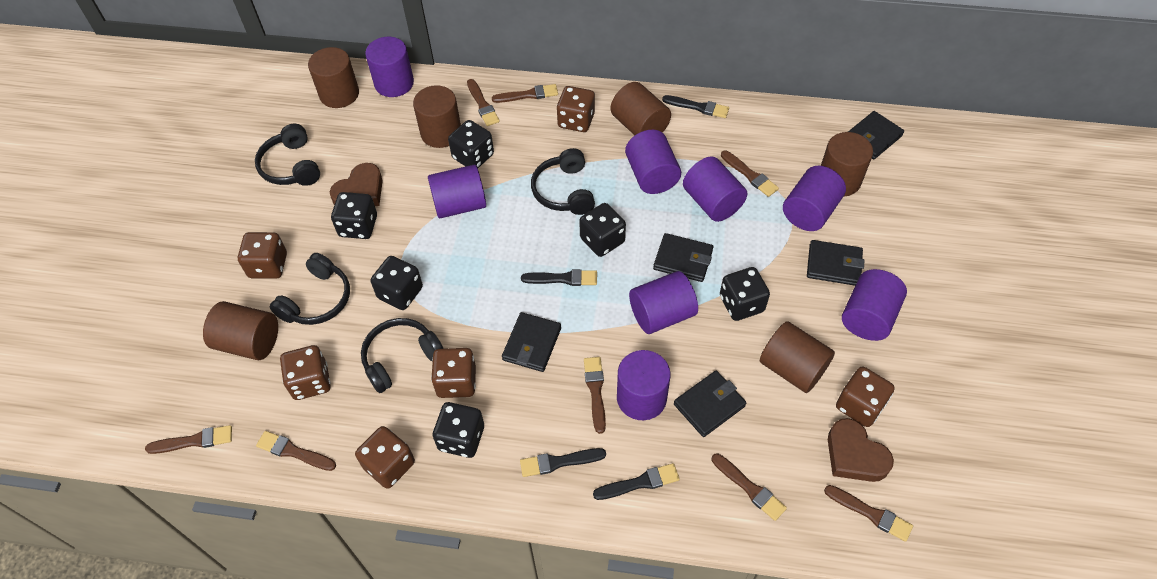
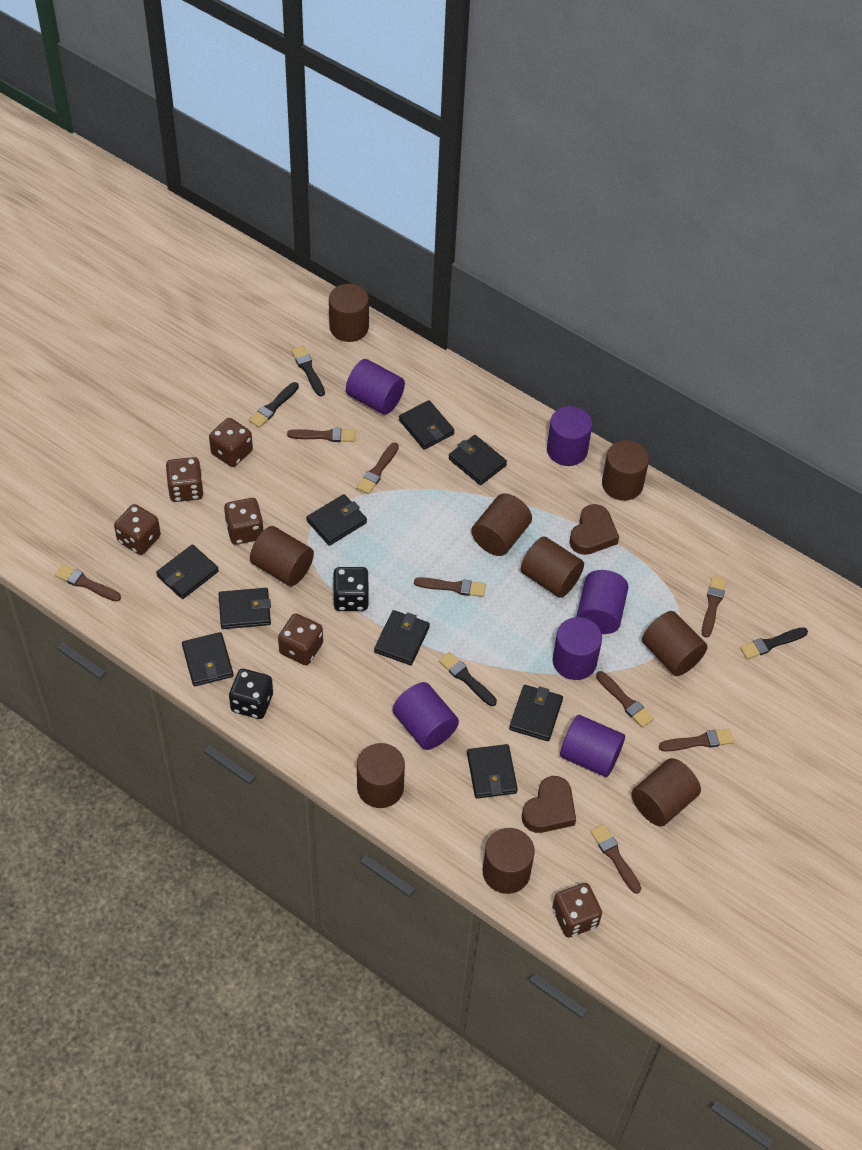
black dice: 6 -> 2
black headphones: 4 -> 0
black wallet: 5 -> 9
brown cylinder: 6 -> 9
purple cylinder: 8 -> 6

